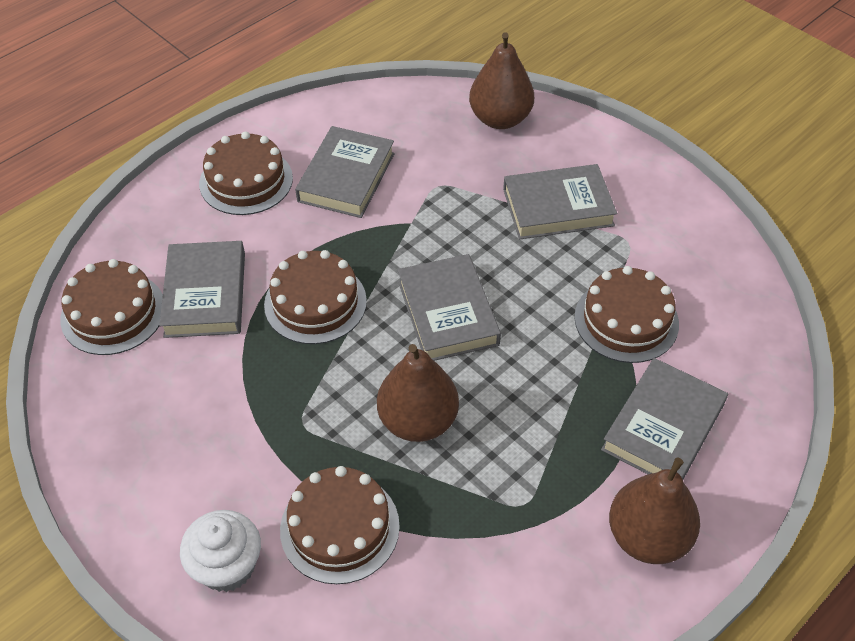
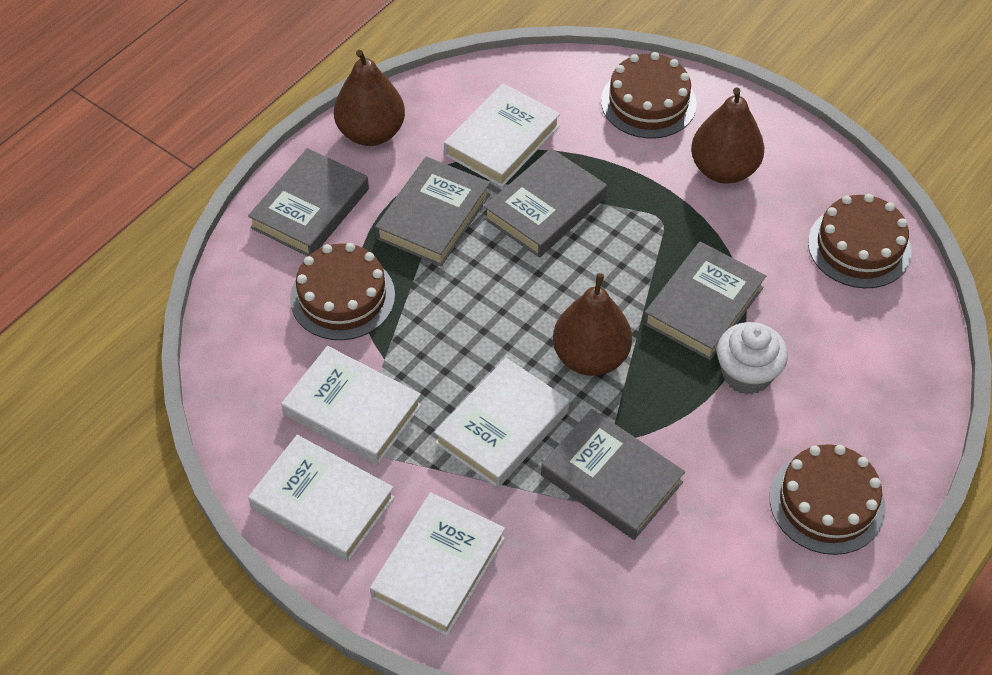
brown cake: 5 -> 4
white book: 0 -> 5

